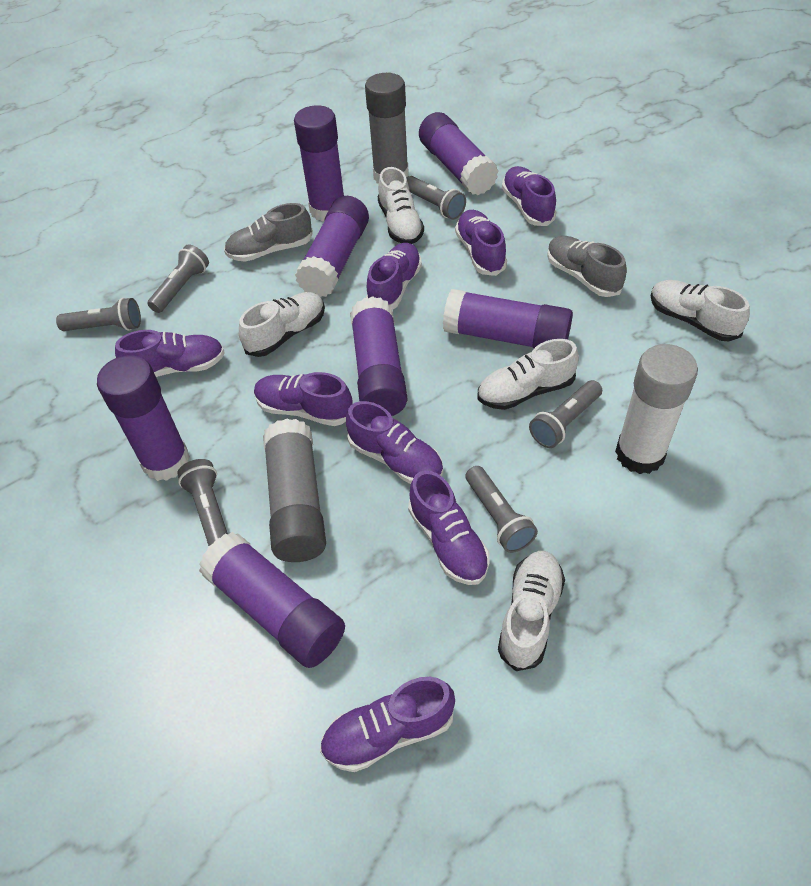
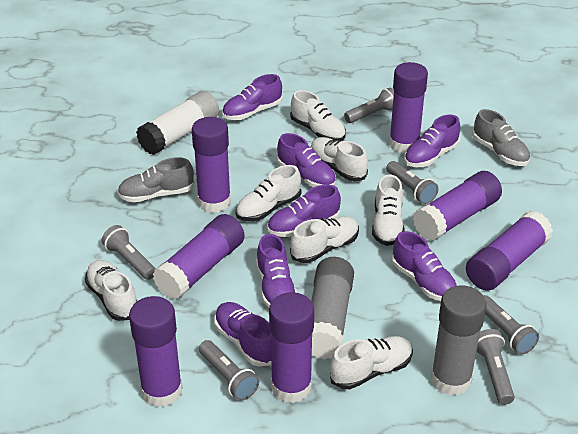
purple shoe: 8 -> 7
white shoe: 5 -> 7

